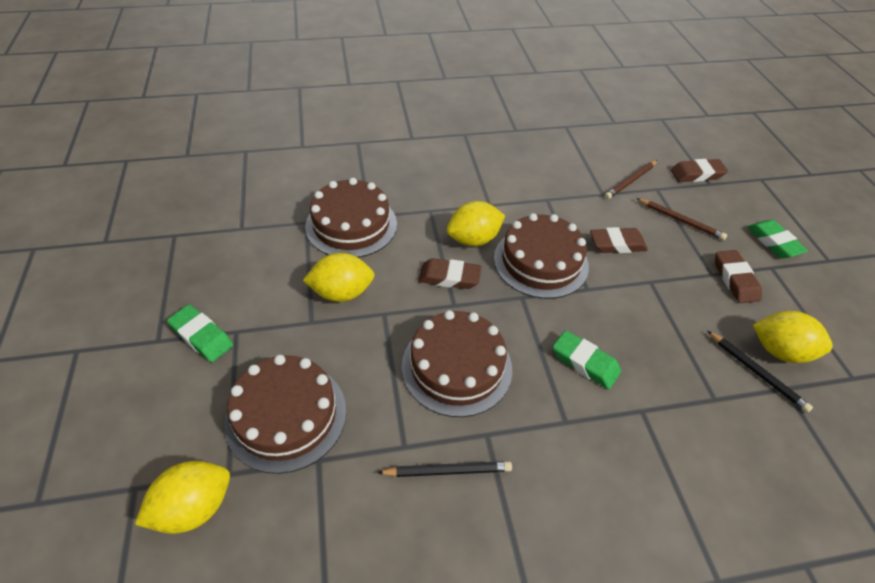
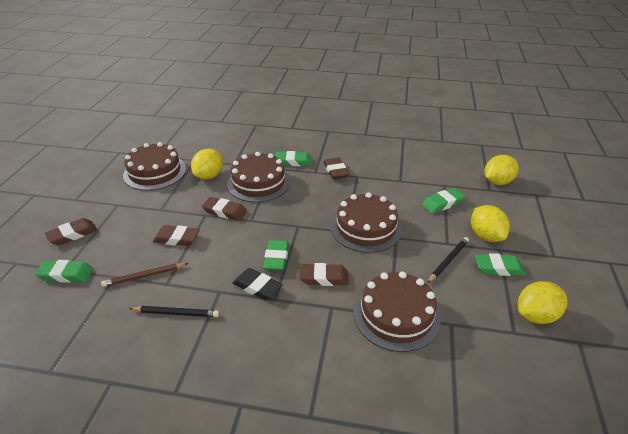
black eraser: 0 -> 1
brown eraser: 4 -> 5
brown pencil: 2 -> 1
green eraser: 3 -> 5

